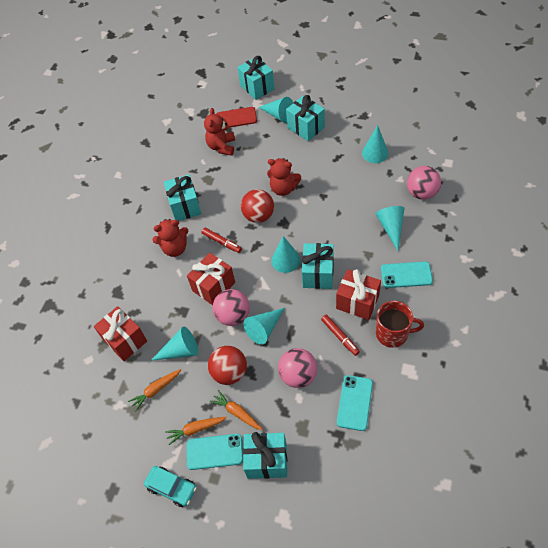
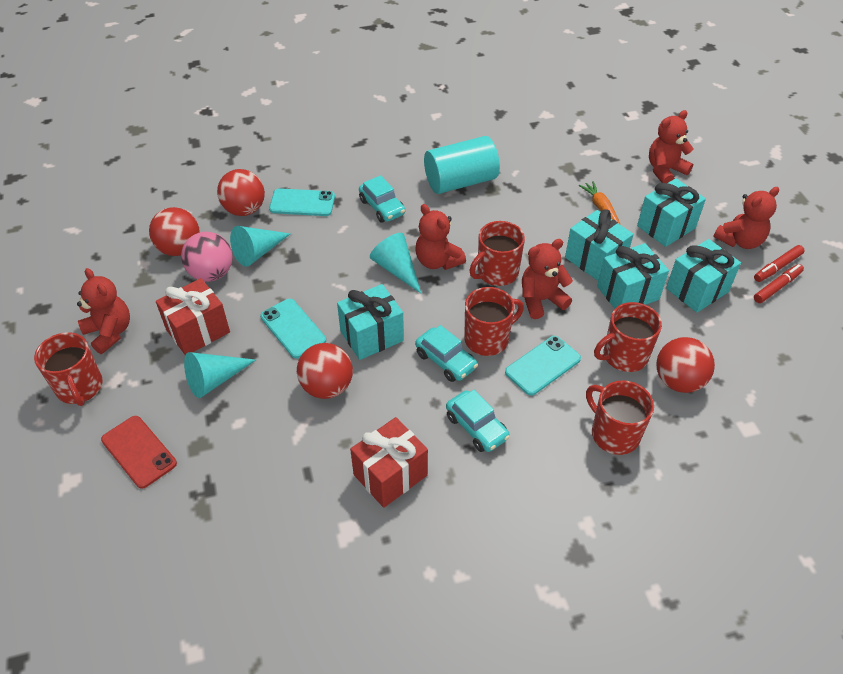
orange carrot: 3 -> 1
pink ball: 3 -> 1
red ball: 2 -> 4
red gift: 3 -> 2
red mug: 1 -> 5
red teddy bear: 3 -> 5
turquoise car: 1 -> 3
turquoise cone: 6 -> 3
turquoise cylinder: 0 -> 1

